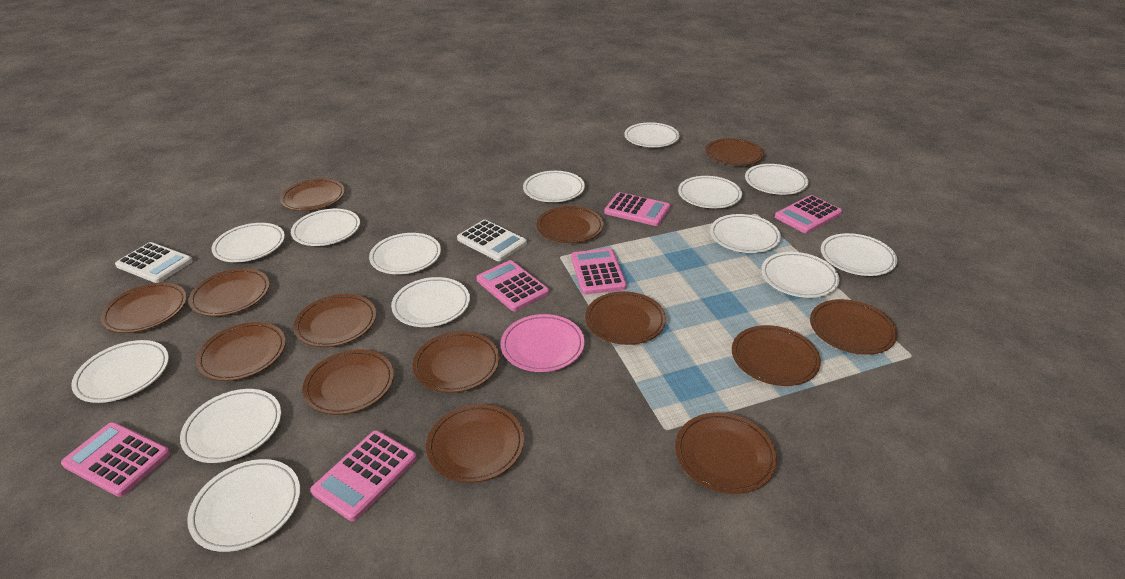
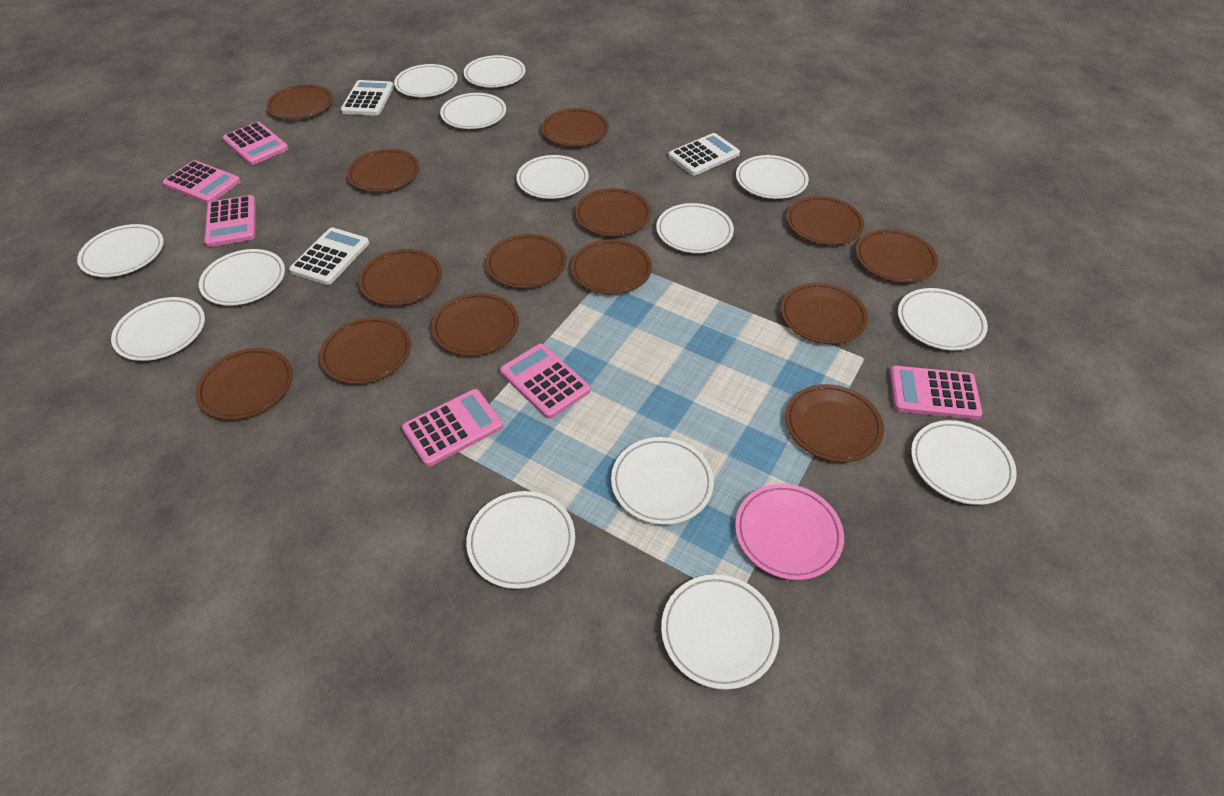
white calculator: 2 -> 3

